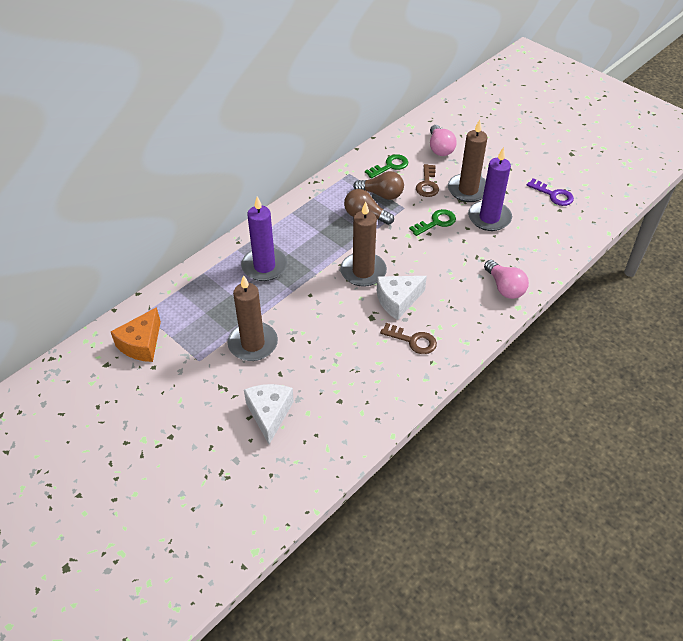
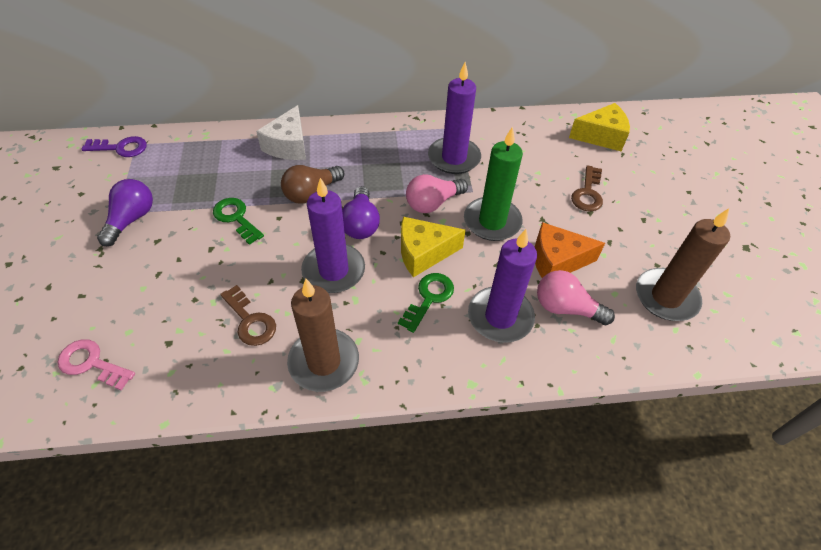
brown candle: 3 -> 2
brown light bulb: 2 -> 1
green candle: 0 -> 1
pink key: 0 -> 1
purple candle: 2 -> 3
purple light bulb: 0 -> 2
white cheese: 2 -> 1
yellow cheese: 0 -> 2

